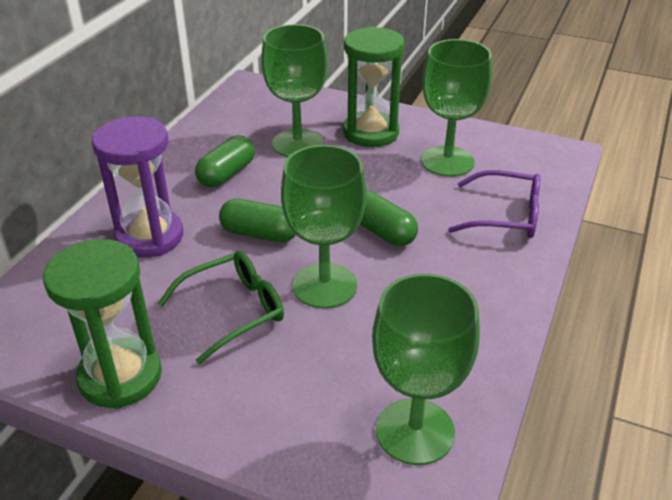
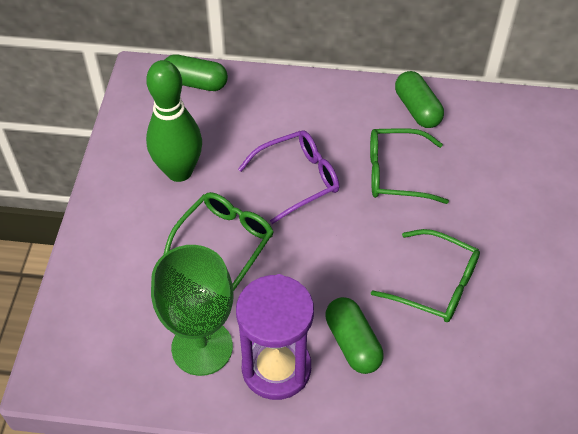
green bowling pin: 0 -> 1
green glasses: 1 -> 3
green goblet: 4 -> 1
green hourglass: 2 -> 0

